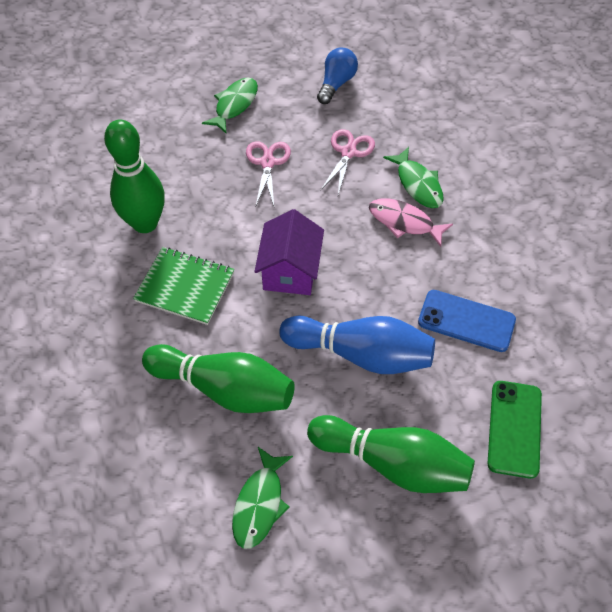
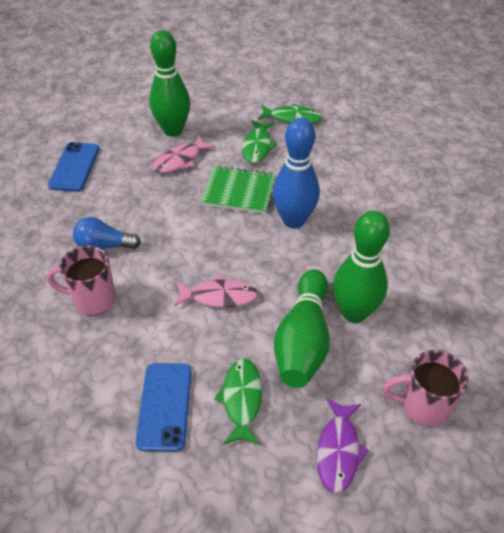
blue phone: 1 -> 2
green phone: 1 -> 0
pink fish: 1 -> 2
pink mug: 0 -> 2
pink scissors: 2 -> 0
purple fish: 0 -> 1
purple house: 1 -> 0

